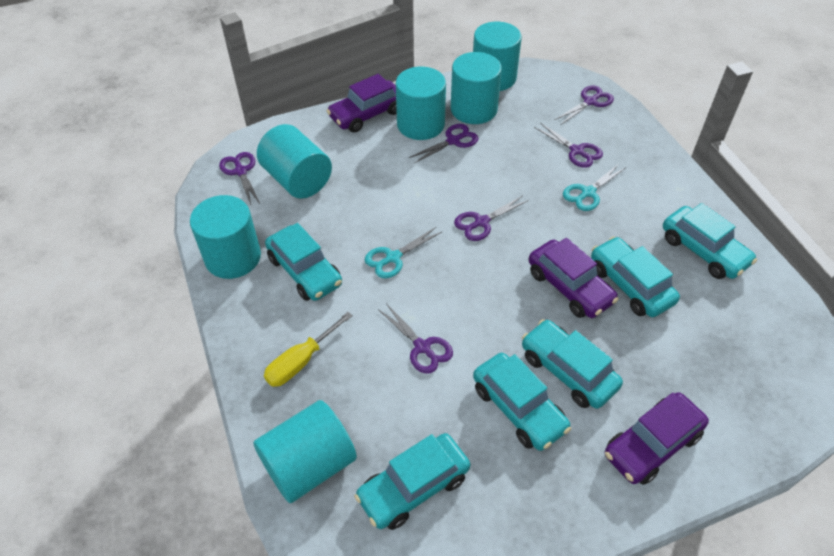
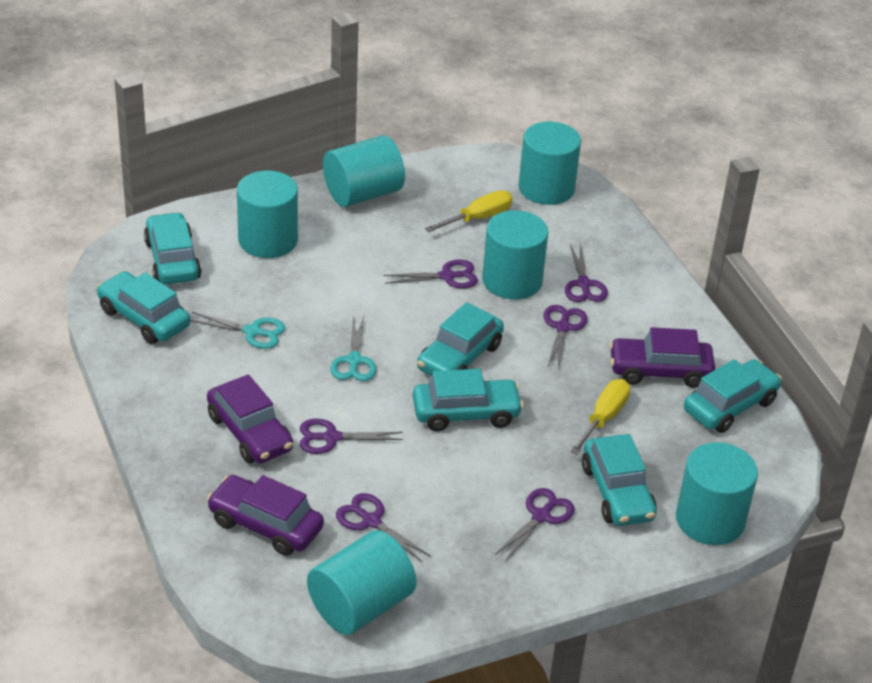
yellow screwdriver: 1 -> 2

